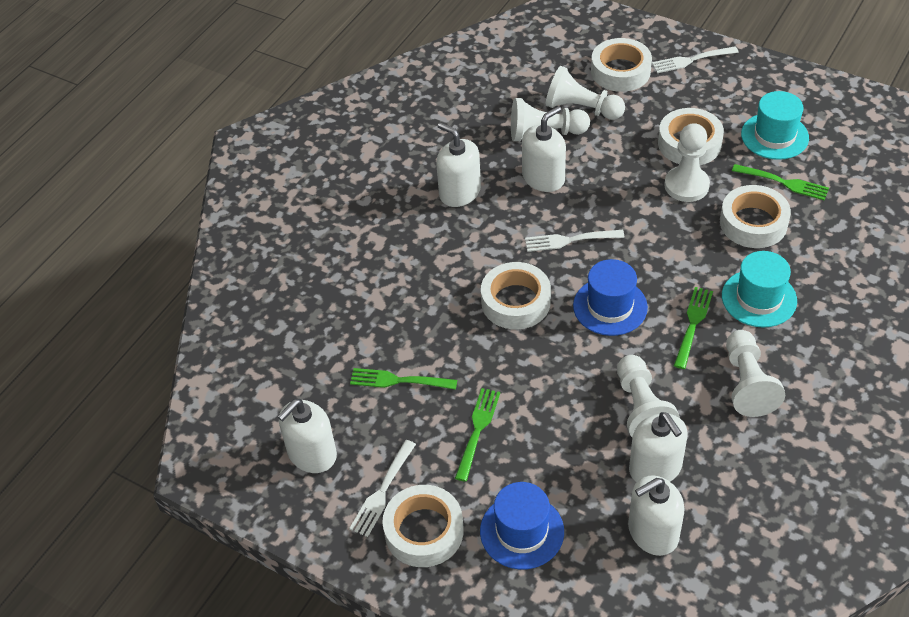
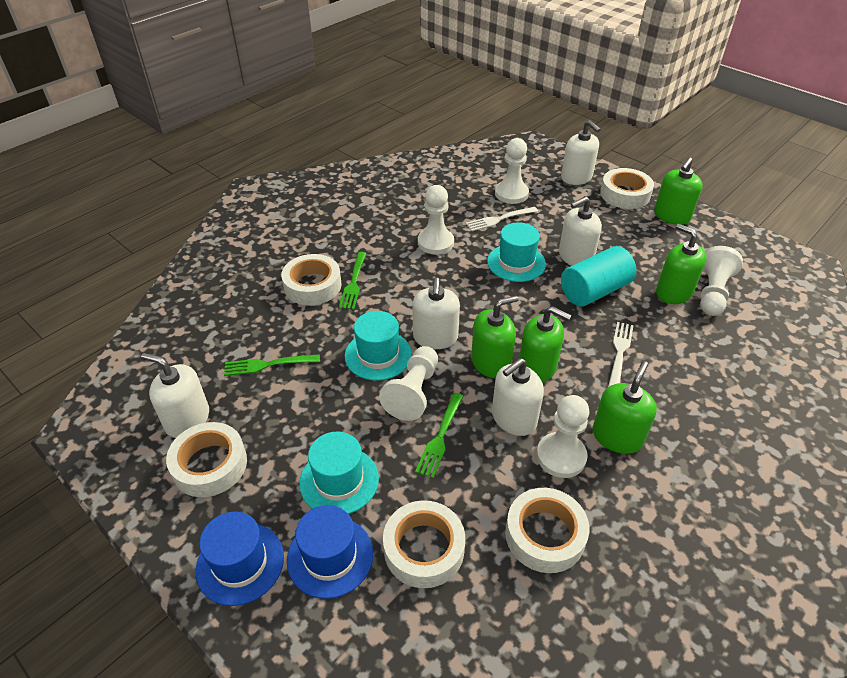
green fork: 4 -> 3
green soap dispenser: 0 -> 5
turquoise cylinder: 0 -> 1
turquoise hat: 2 -> 3
white fork: 3 -> 2

